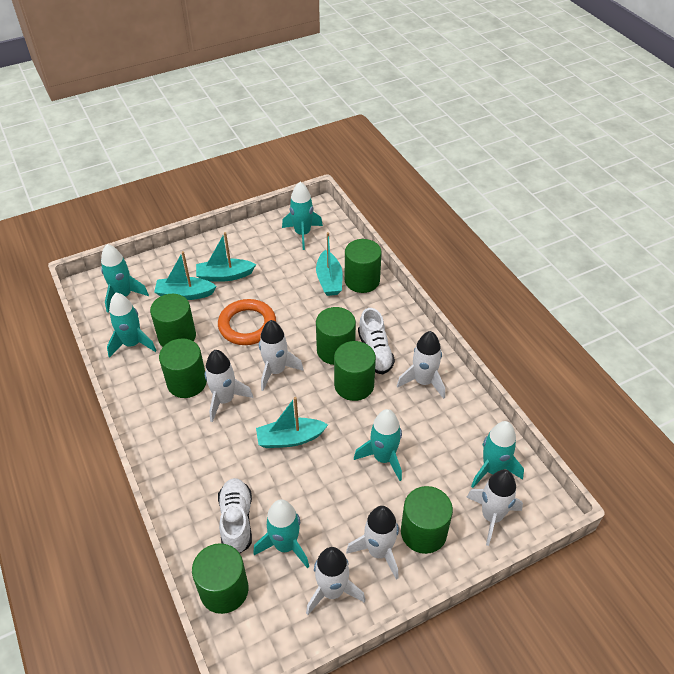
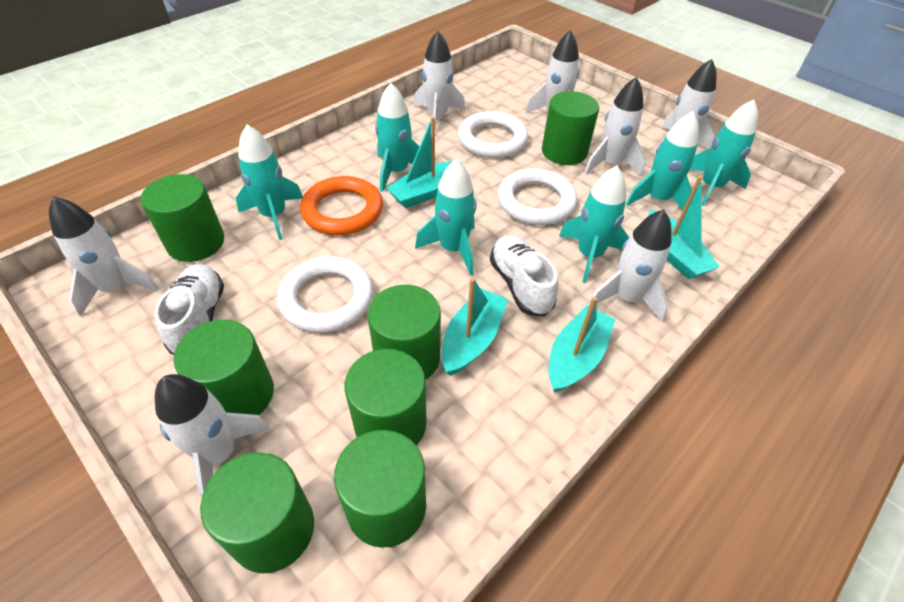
white ring: 0 -> 3
white rocket: 6 -> 7

